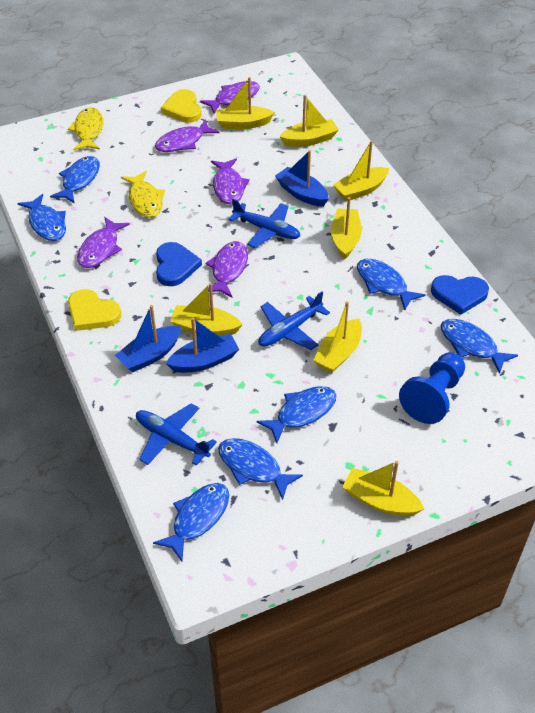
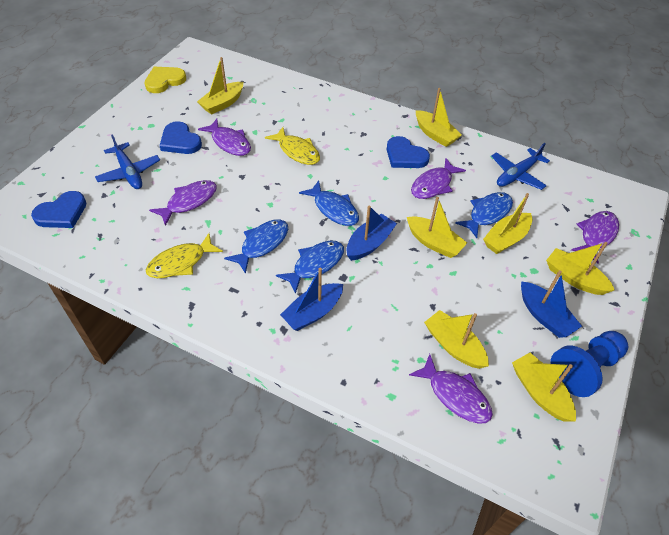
blue fish: 7 -> 4
blue heart: 2 -> 3
blue plane: 3 -> 2
yellow heart: 2 -> 1

